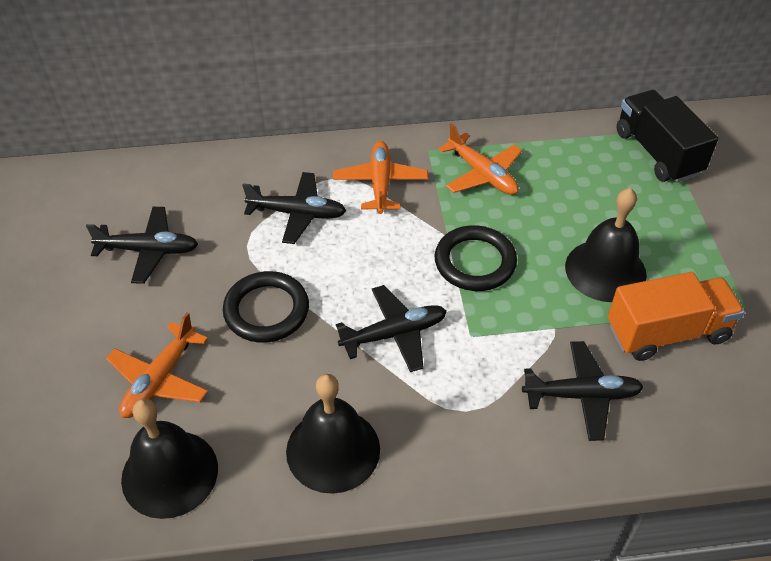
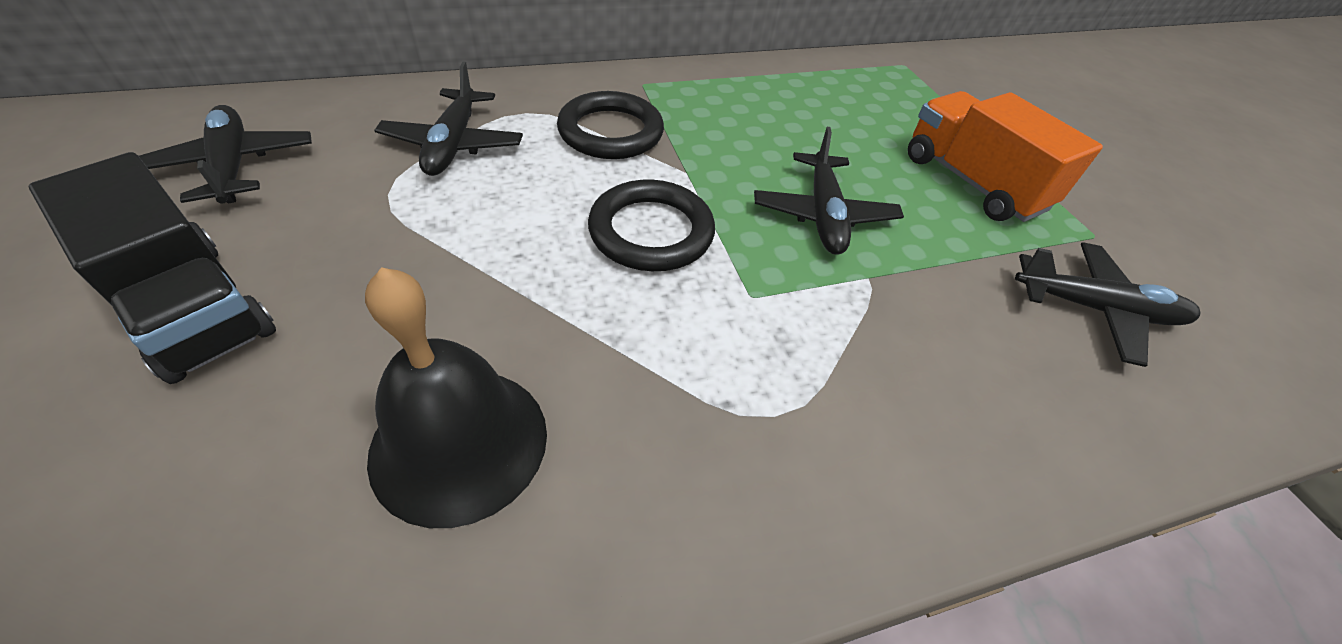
black bell: 3 -> 1
orange plane: 3 -> 0

